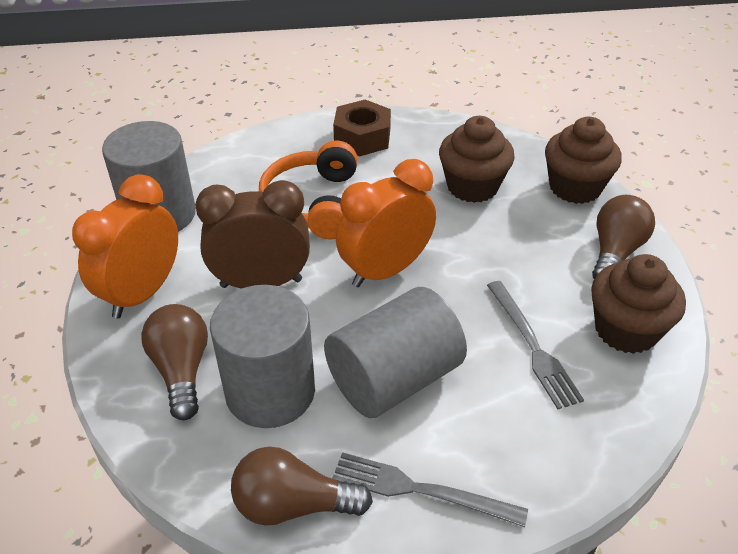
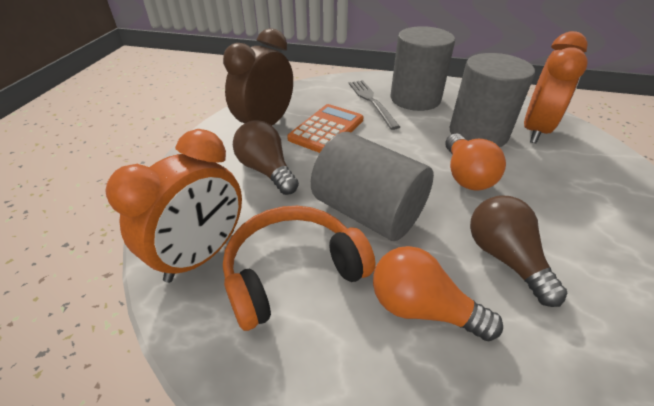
brown cupcake: 3 -> 0
brown light bulb: 3 -> 2
brown nut: 1 -> 0
grey fork: 2 -> 1
orange calculator: 0 -> 1
orange light bulb: 0 -> 2

